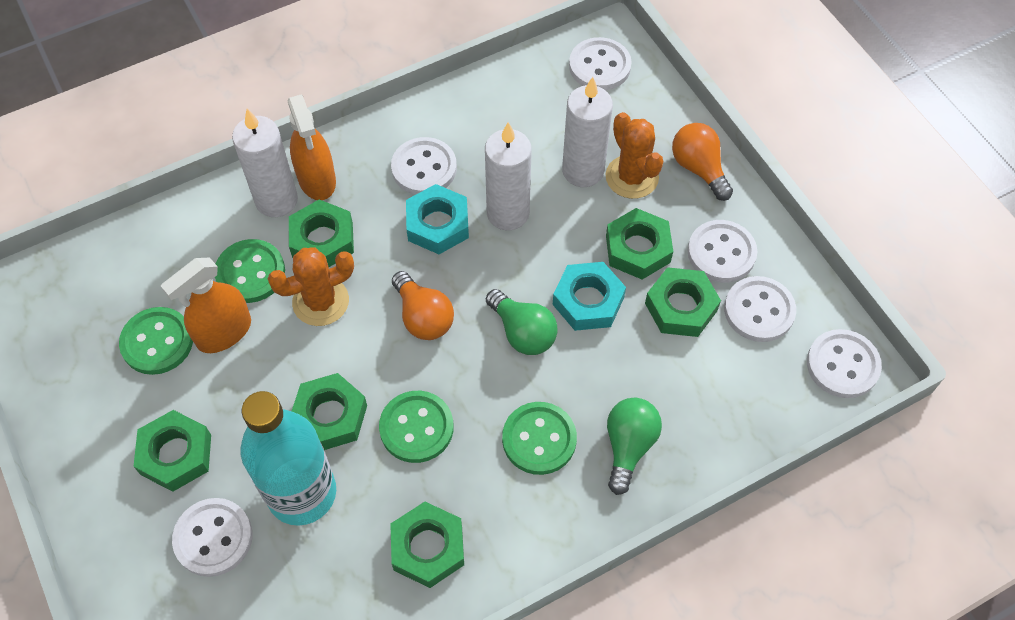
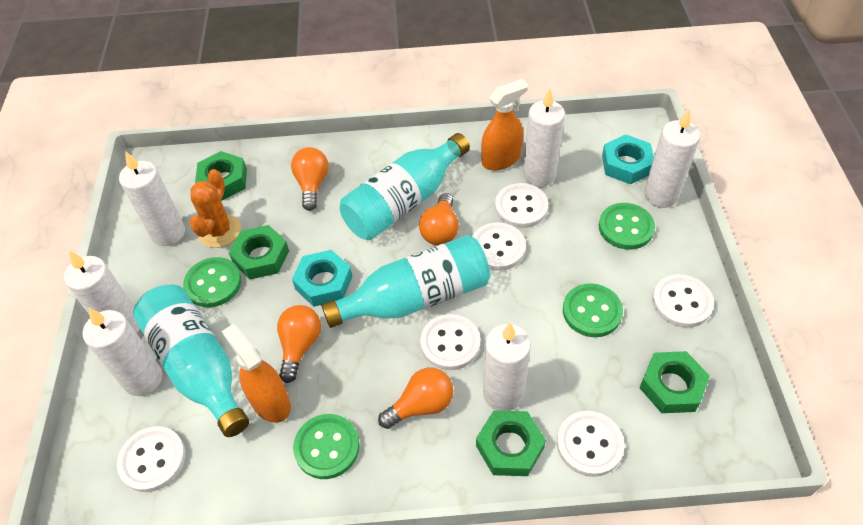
green light bulb: 2 -> 0
green nut: 6 -> 4
orange cactus: 2 -> 1
orange light bulb: 2 -> 4
turquoise bottle: 1 -> 3
white candle: 3 -> 6

